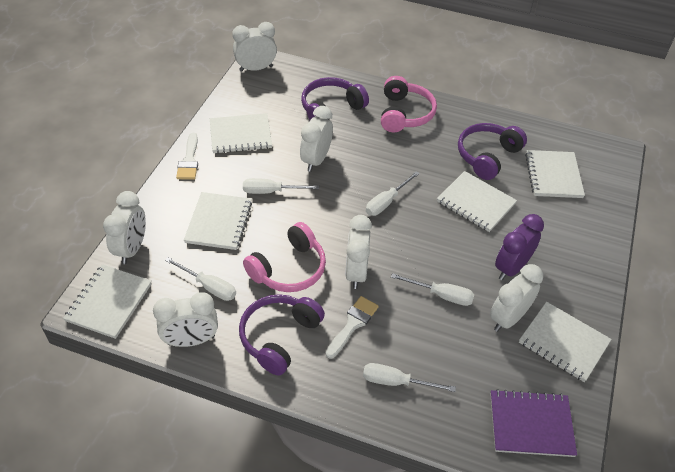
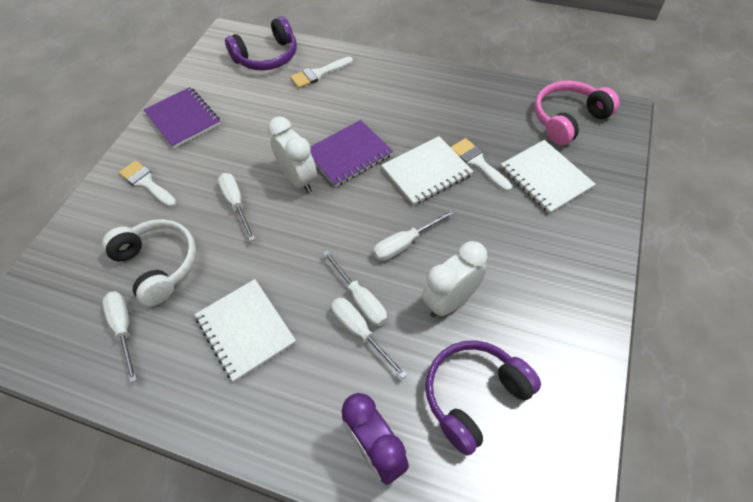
pink headphones: 2 -> 1
purple headphones: 3 -> 2
purple notebook: 1 -> 2
white brush: 2 -> 3
white clock: 6 -> 2
white headphones: 0 -> 1
white notebook: 6 -> 3

